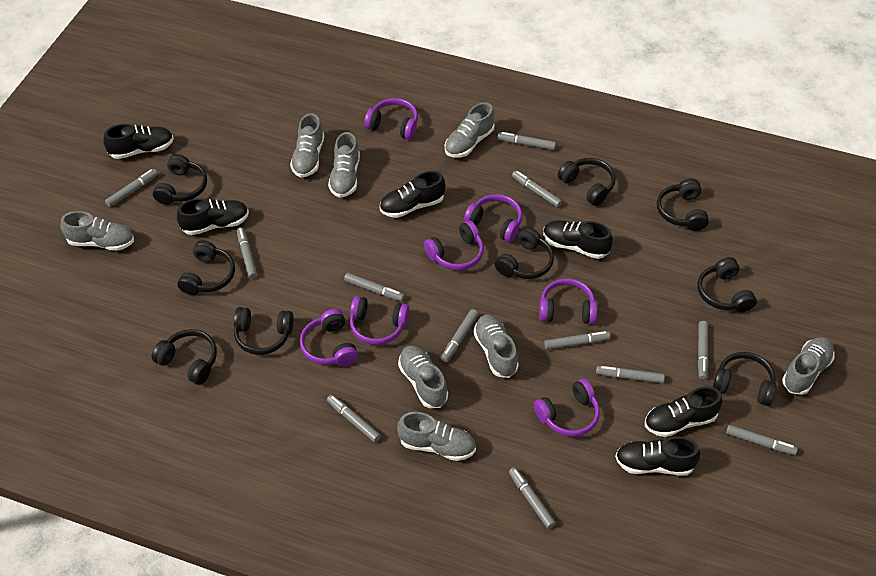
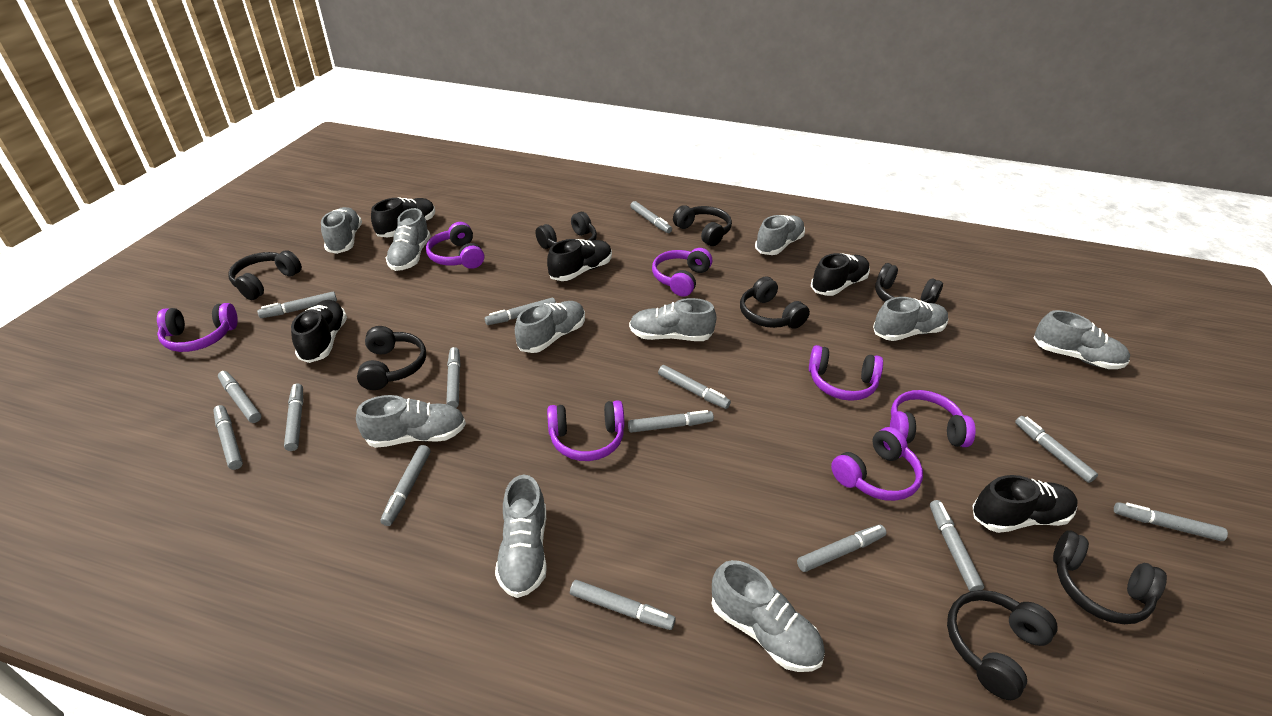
black headphones: 9 -> 8
black shoe: 6 -> 5
grey marker: 12 -> 15
grey shoe: 8 -> 10

